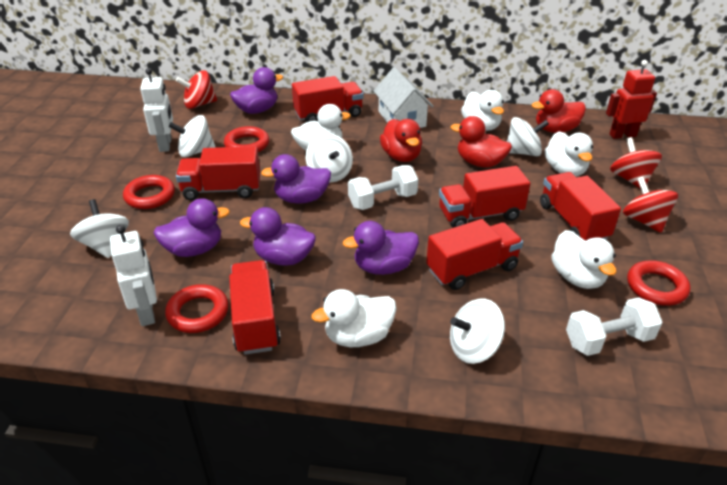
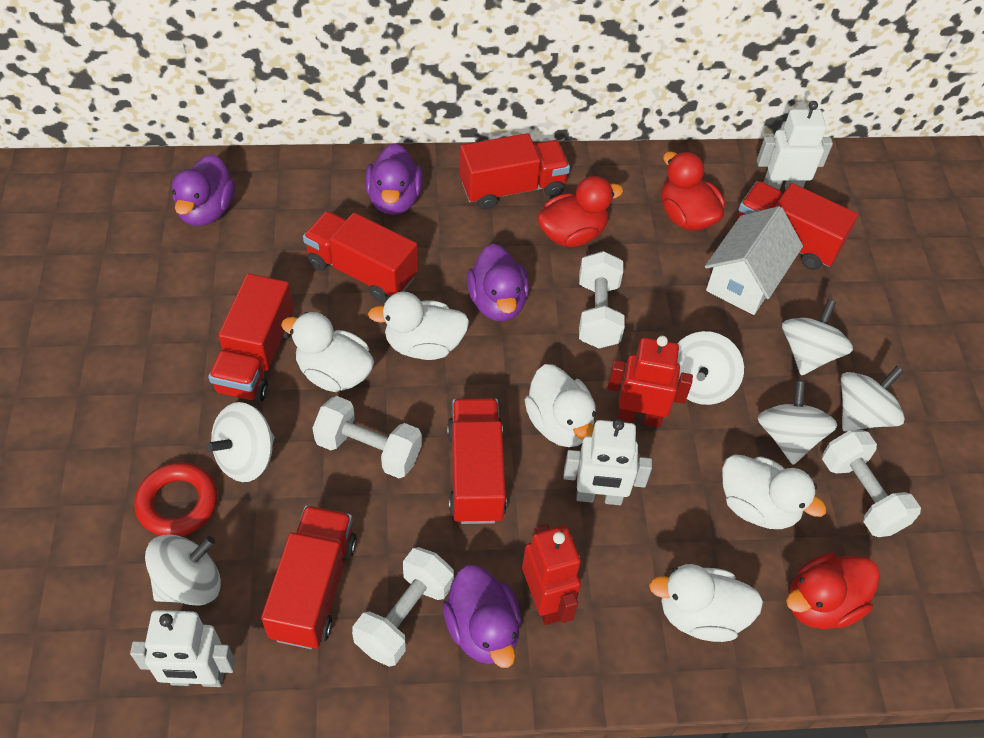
purple duck: 5 -> 4
red ring: 4 -> 1
red robot: 1 -> 2
red spinning top: 3 -> 0
white dumbbell: 2 -> 4
white robot: 2 -> 3
white spinning top: 5 -> 6

